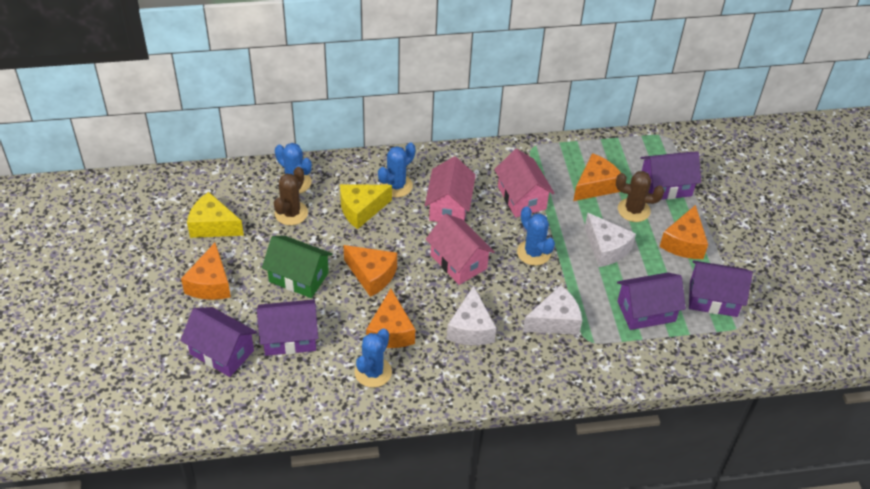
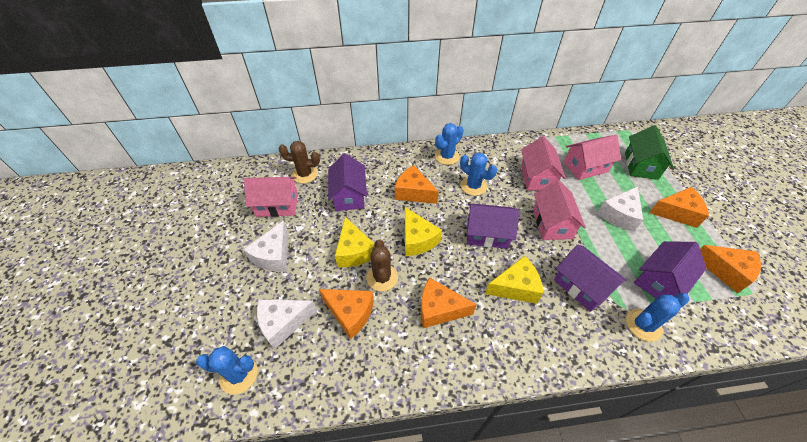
pink house: 3 -> 4
purple house: 5 -> 4
yellow cheese: 2 -> 3

